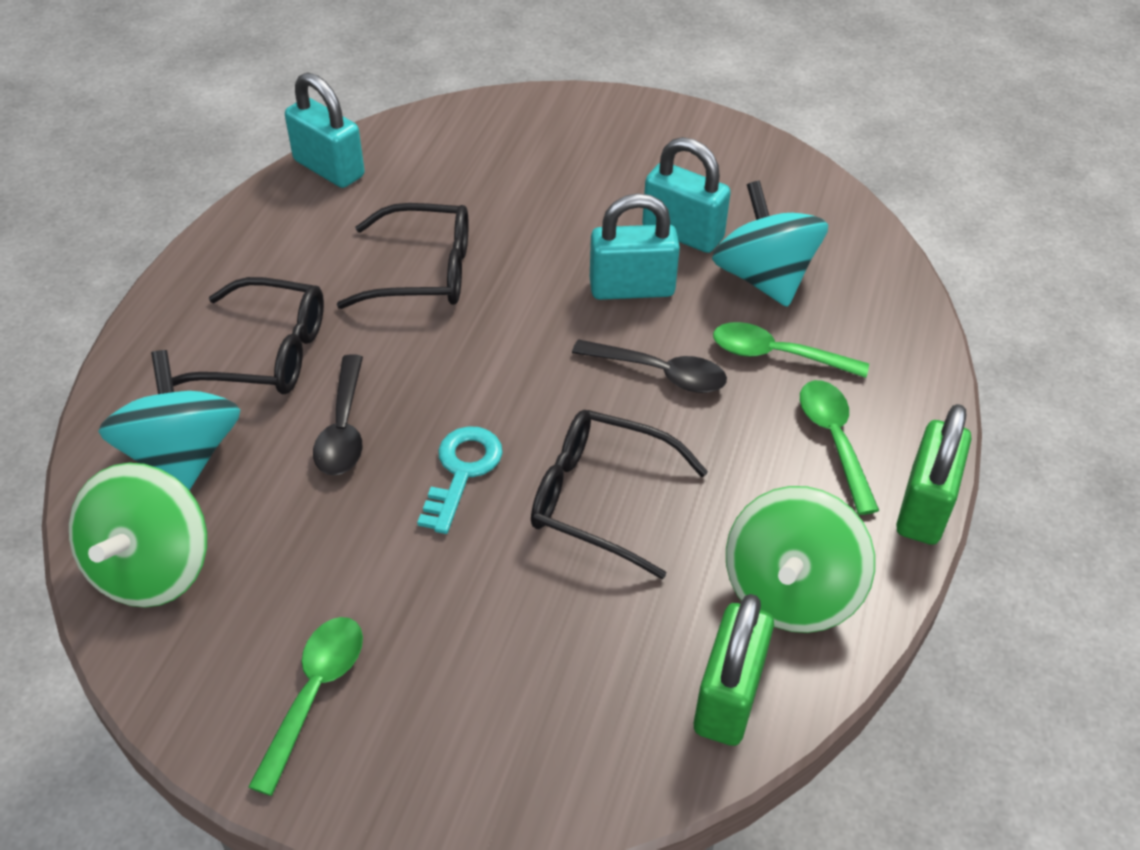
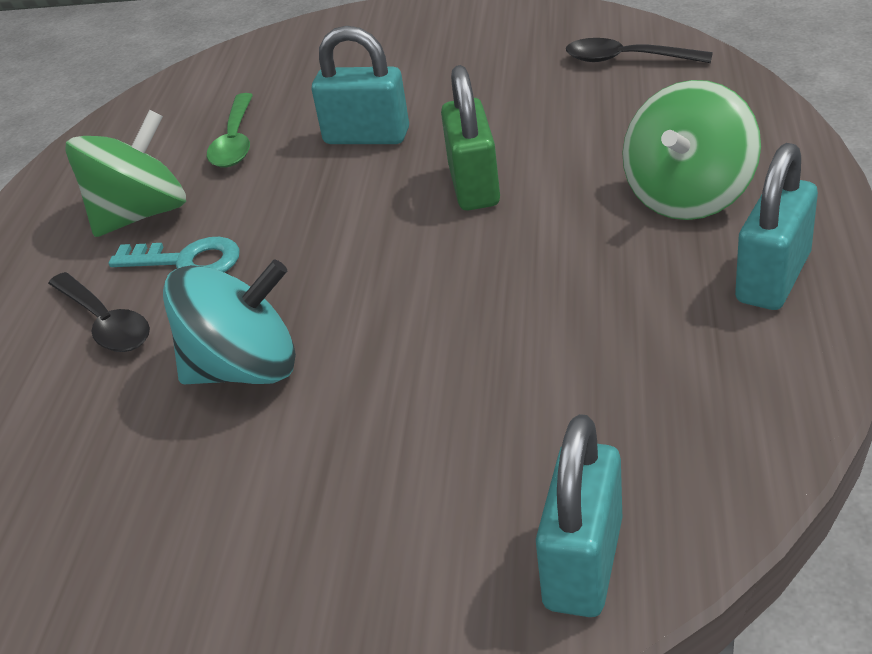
black glasses: 3 -> 0
green padlock: 2 -> 1
green spoon: 3 -> 1
turquoise spinning top: 2 -> 1

